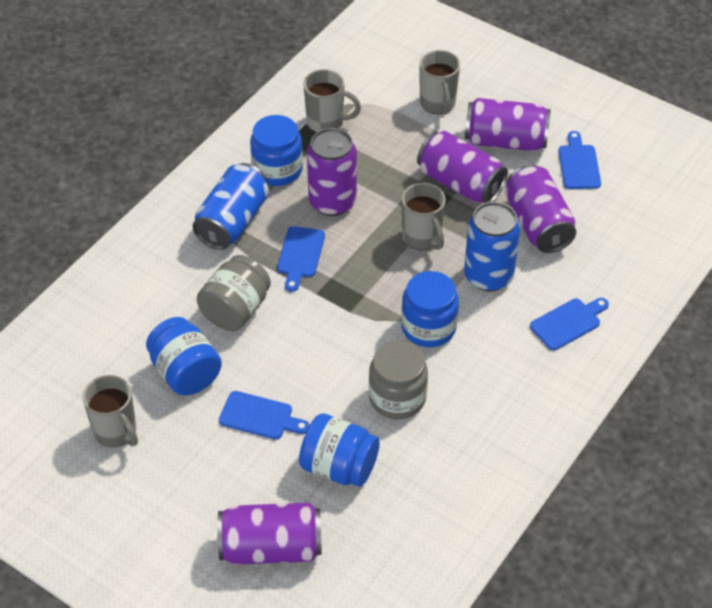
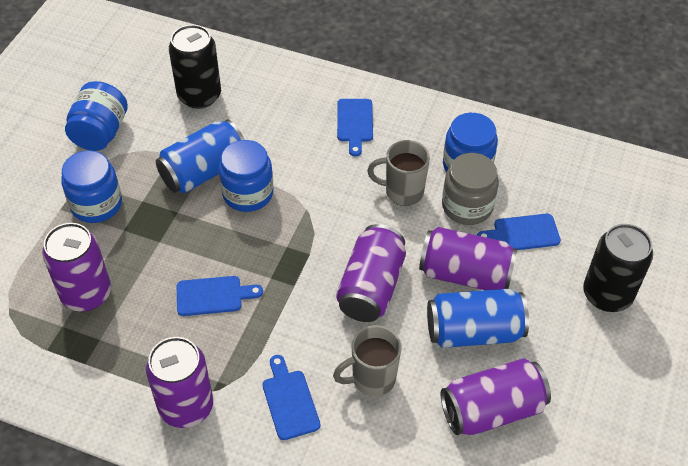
black can: 0 -> 2
grey jar: 2 -> 1
grey mug: 4 -> 2

